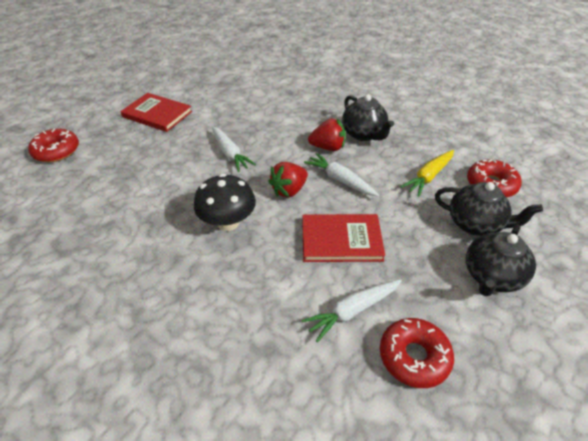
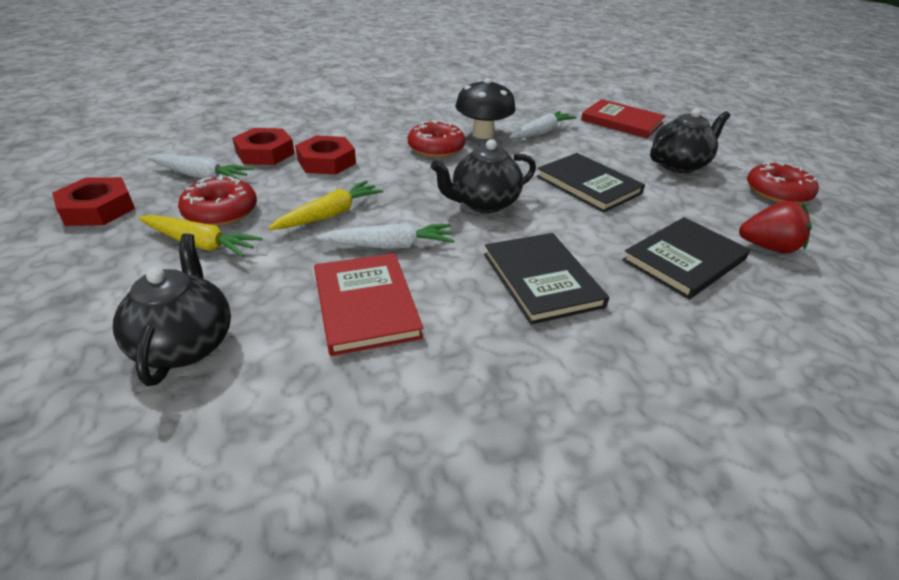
black book: 0 -> 3
red nut: 0 -> 3
red strawberry: 2 -> 1
yellow carrot: 1 -> 2

